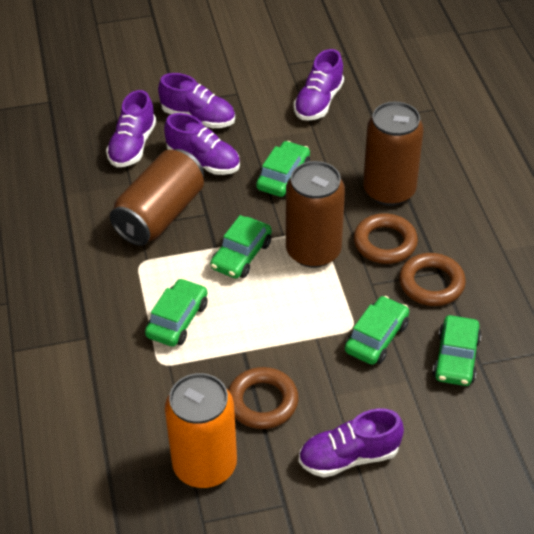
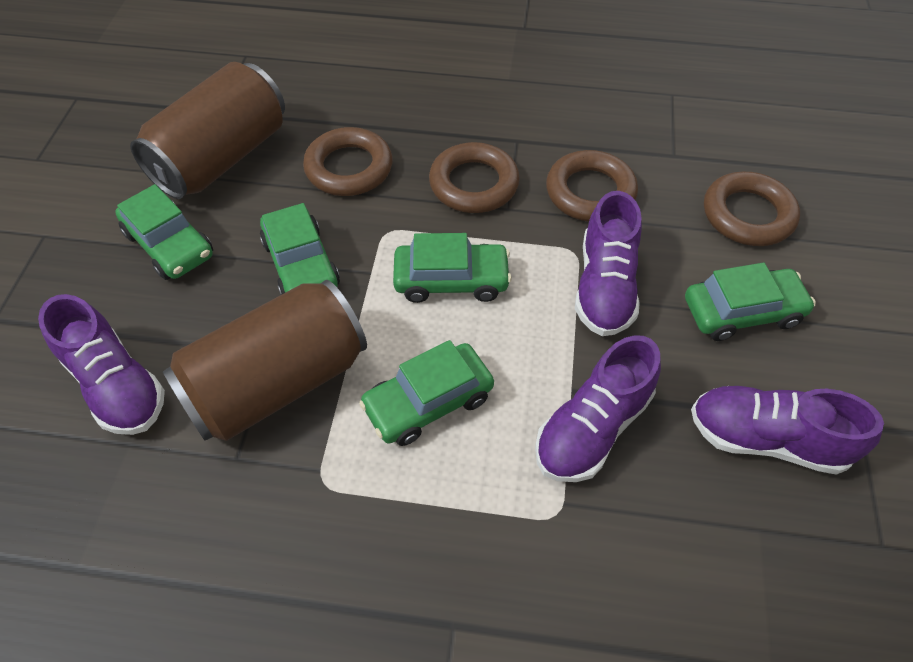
brown can: 3 -> 2
brown ring: 3 -> 4
orange can: 1 -> 0
purple shoe: 5 -> 4

